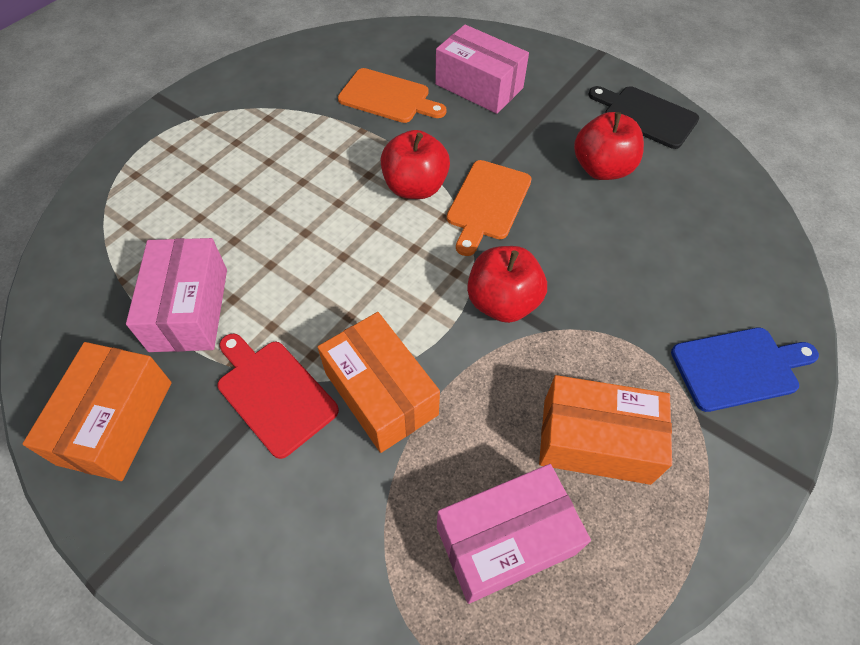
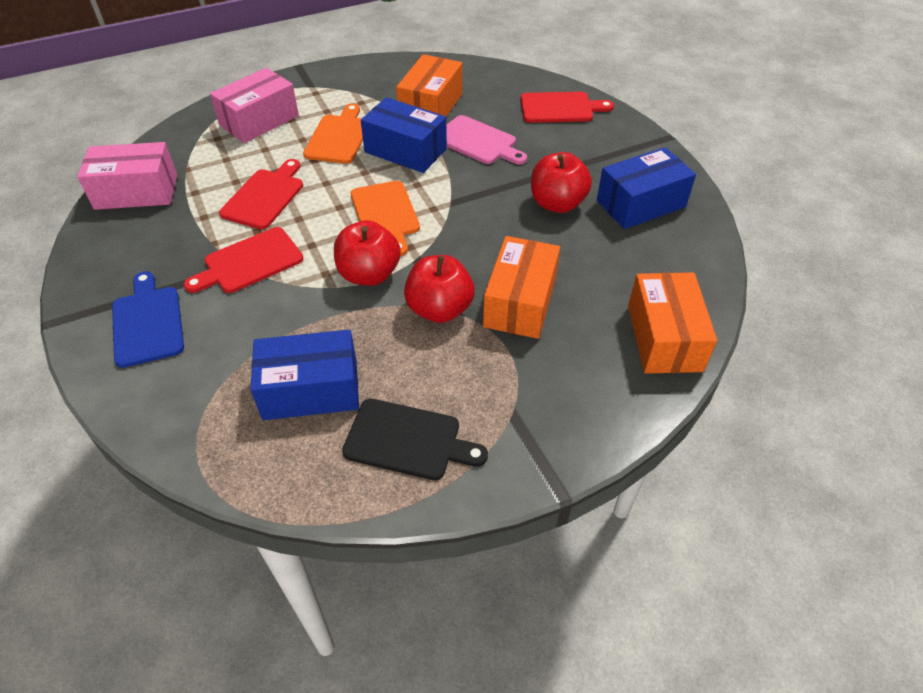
blue box: 0 -> 3
pink box: 3 -> 2
pink cutting board: 0 -> 1
red cutting board: 1 -> 3

